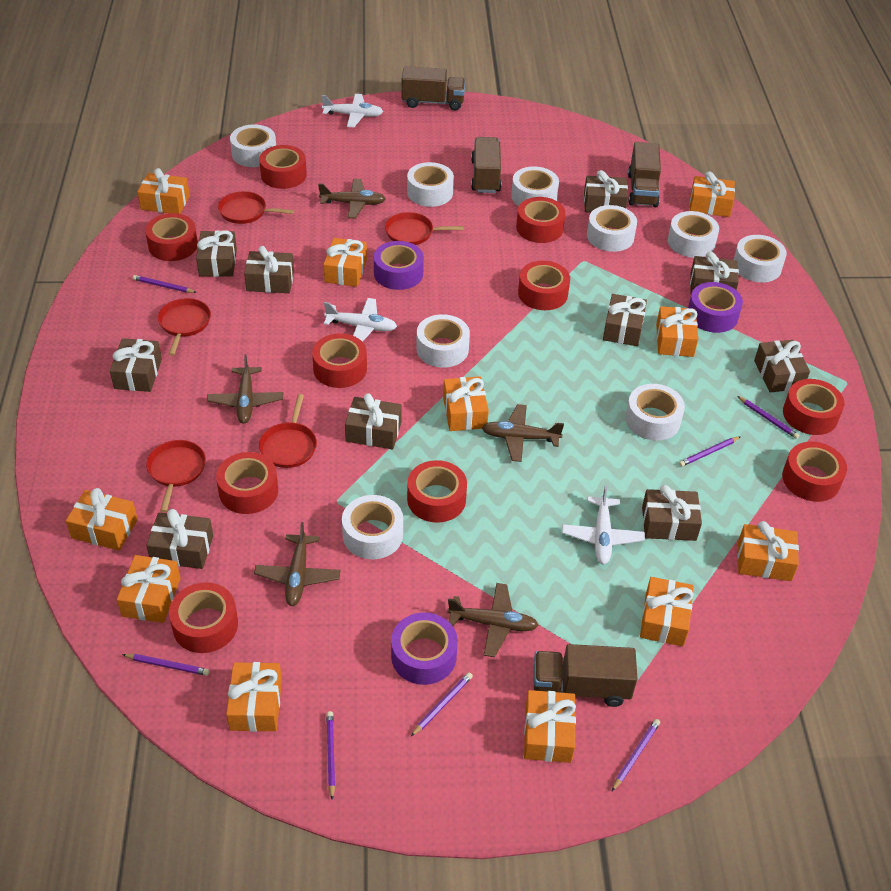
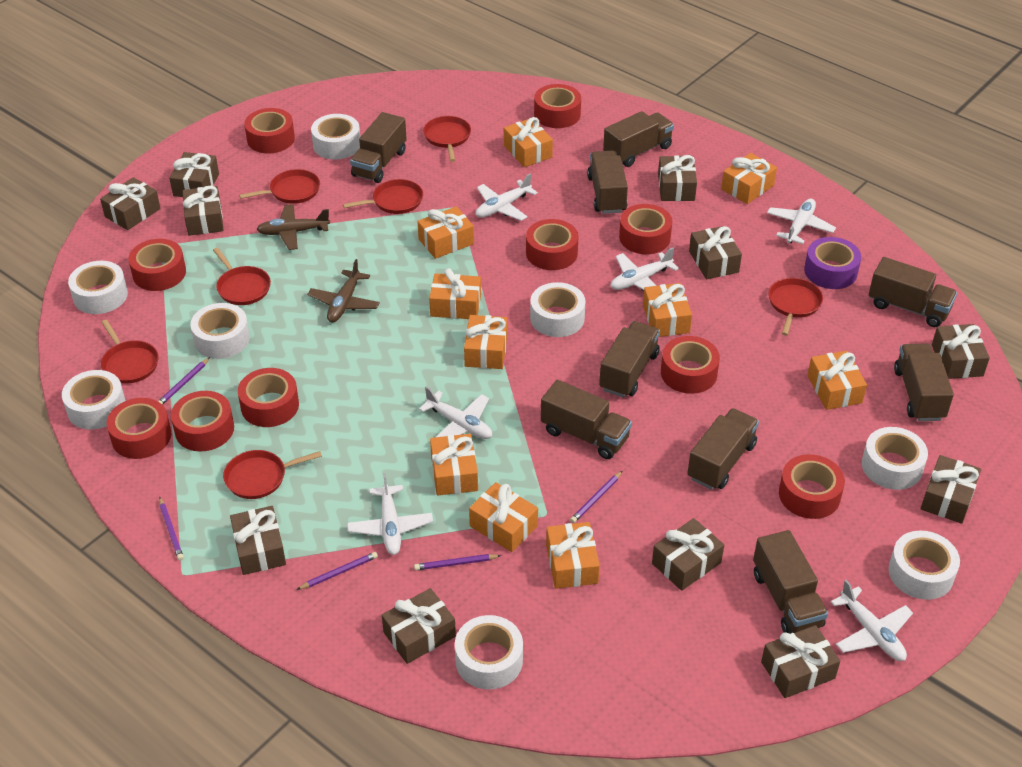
brown gift: 10 -> 11
brown plane: 5 -> 2
brown truck: 4 -> 9
orange gift: 11 -> 10
purple pencil: 7 -> 5
purple tape: 3 -> 1
red pan: 5 -> 7
white plane: 3 -> 6
white tape: 9 -> 8

